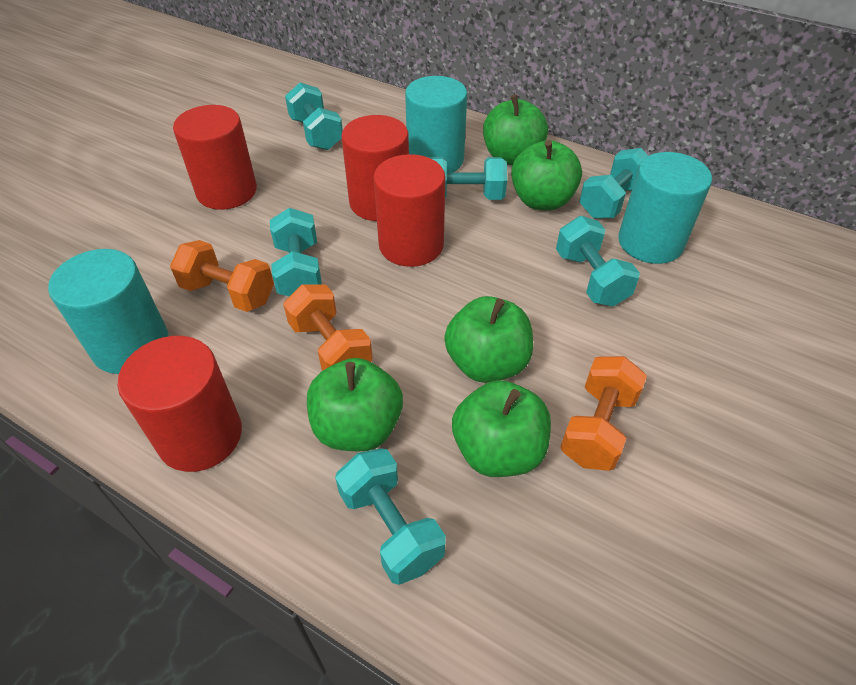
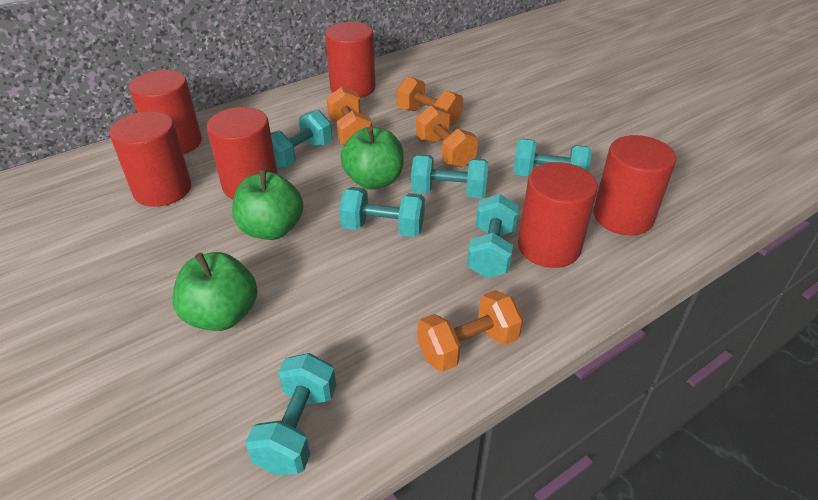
green apple: 5 -> 3
orange dumbbell: 3 -> 4
red cylinder: 4 -> 6
turquoise cylinder: 3 -> 0

